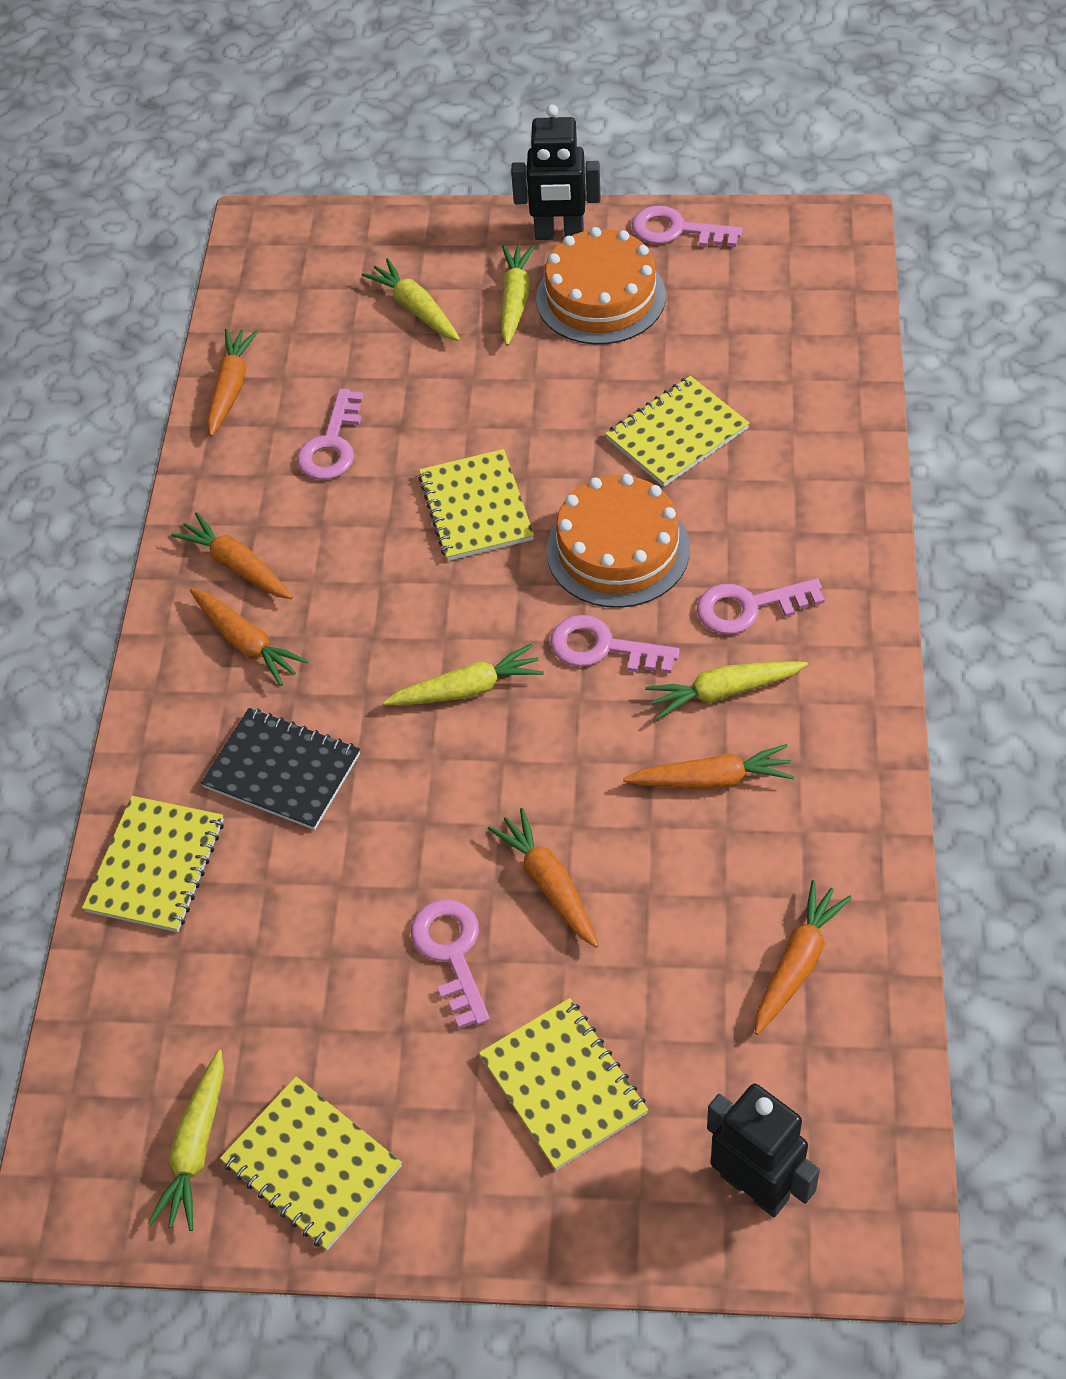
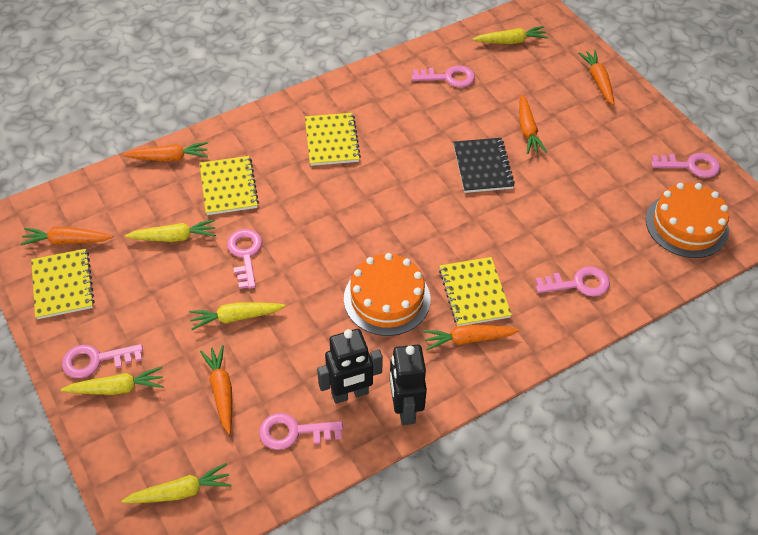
pink key: 5 -> 6
yellow notebook: 5 -> 4

